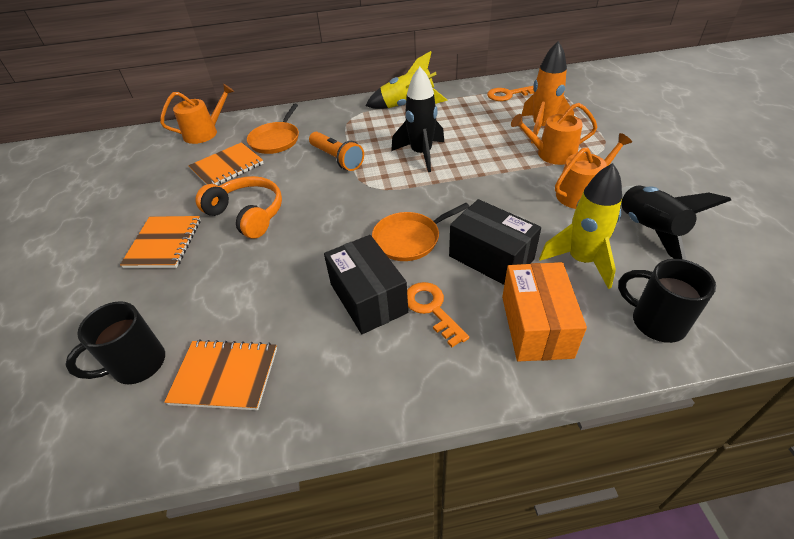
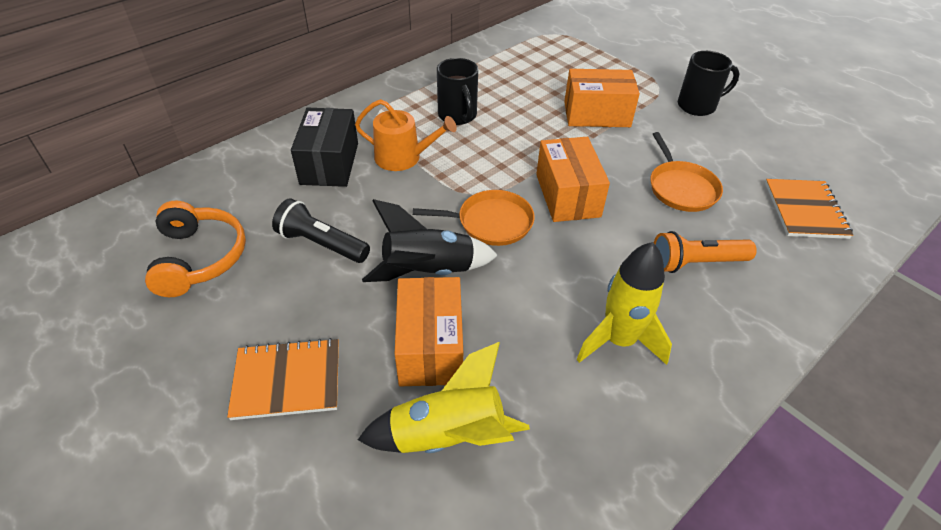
black box: 2 -> 1
black flashlight: 0 -> 1
black rocket: 2 -> 1
orange box: 1 -> 3
orange key: 2 -> 0
orange notebook: 3 -> 2
orange rocket: 1 -> 0
orange watering can: 3 -> 1

